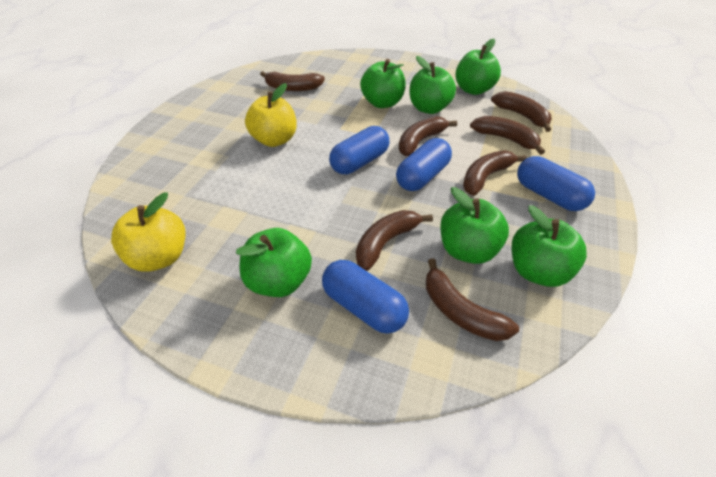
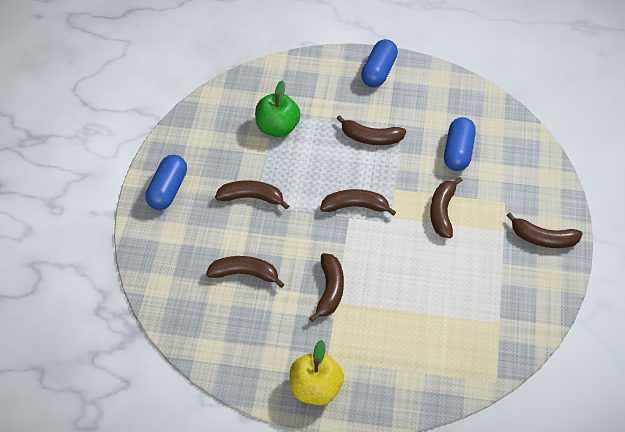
blue capsule: 4 -> 3
green apple: 6 -> 1
yellow apple: 2 -> 1

